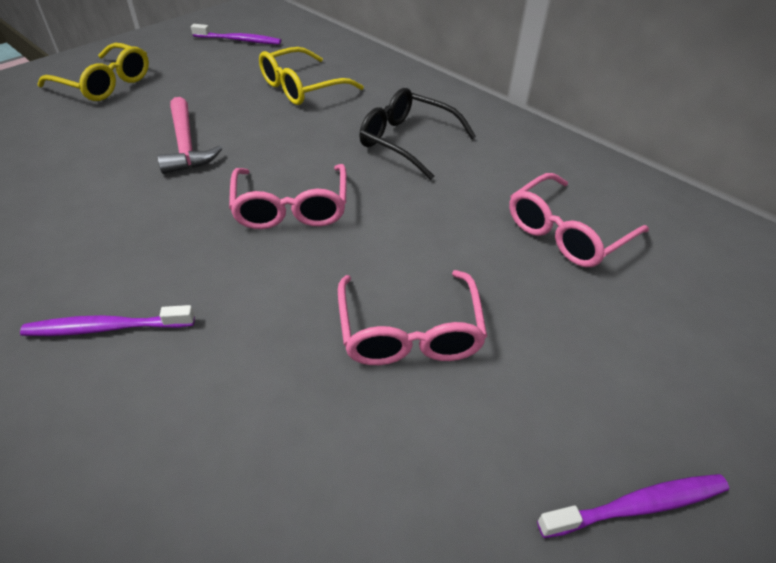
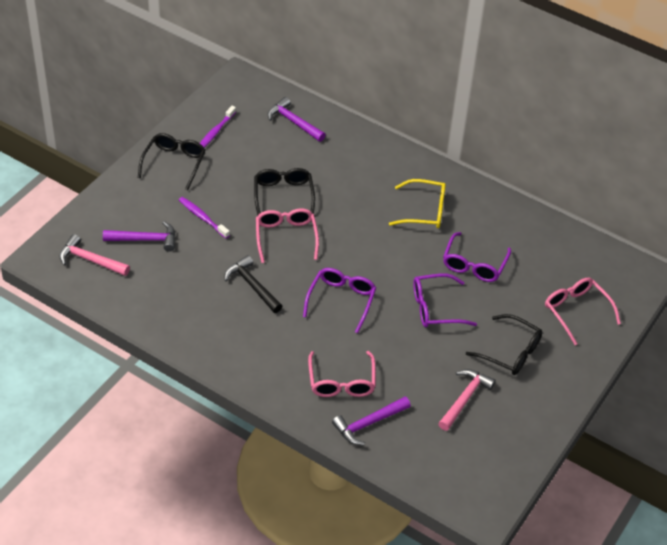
black glasses: 1 -> 3
black hammer: 0 -> 1
pink hammer: 1 -> 2
purple glasses: 0 -> 3
purple hammer: 0 -> 3
purple toothbrush: 3 -> 2
yellow glasses: 2 -> 1

